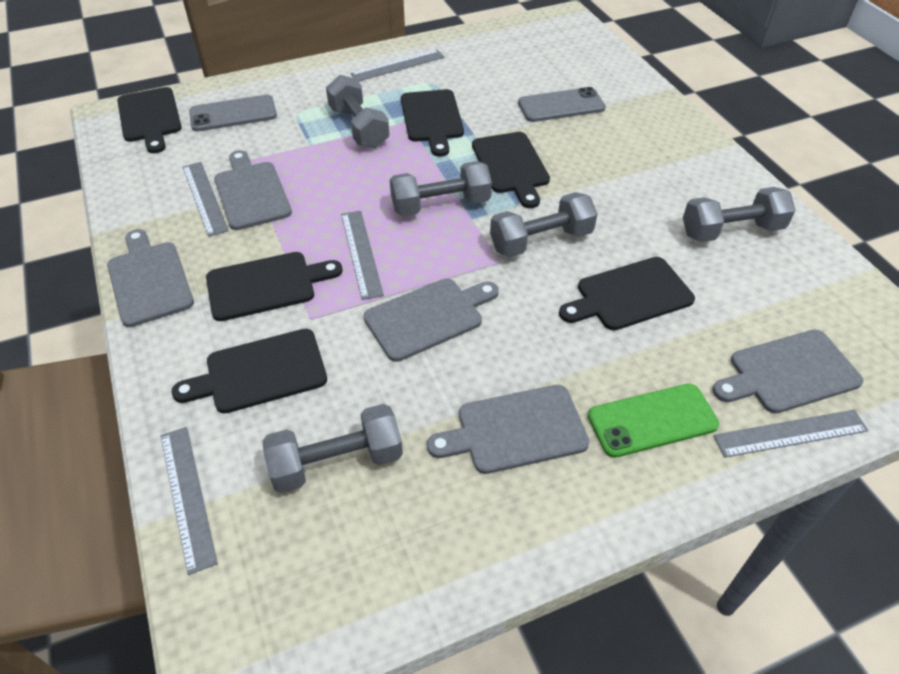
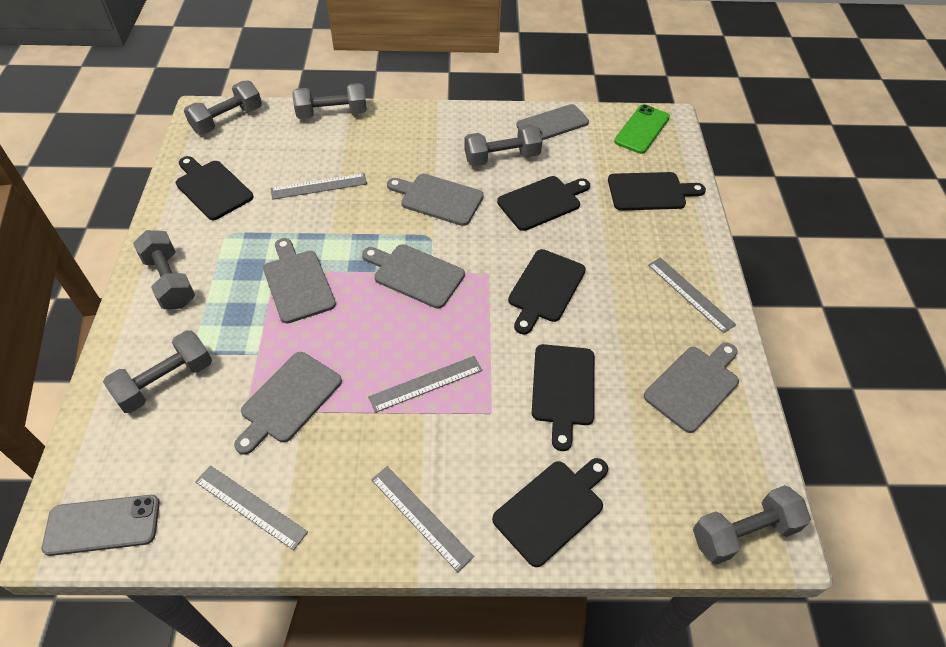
grey dumbbell: 5 -> 6

